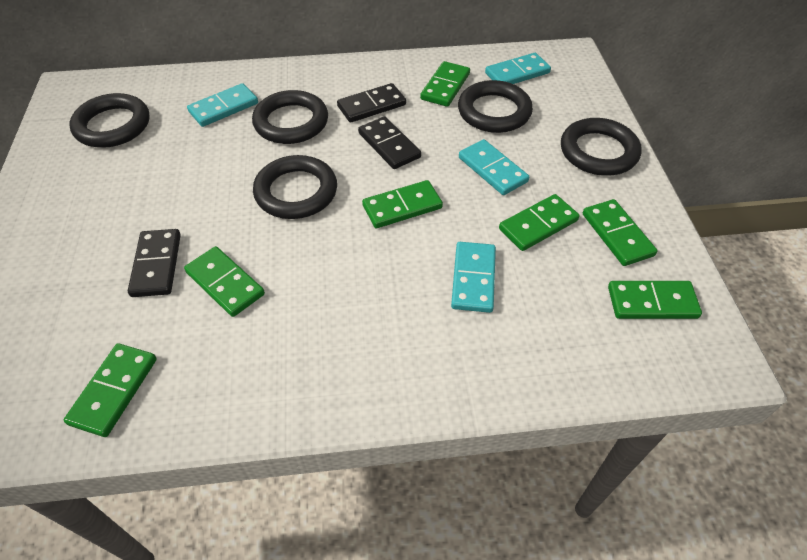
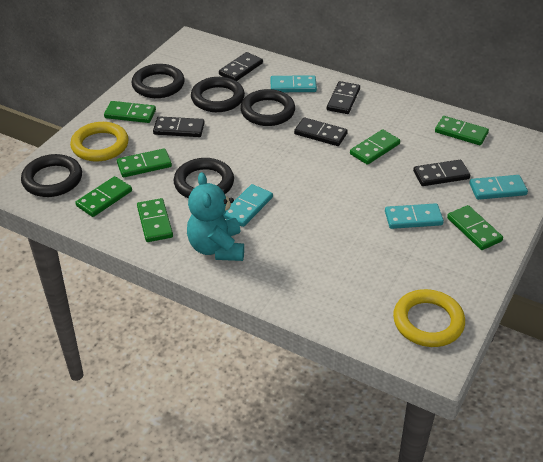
black domino: 3 -> 5
turquoise teddy bear: 0 -> 1
yellow ring: 0 -> 2

